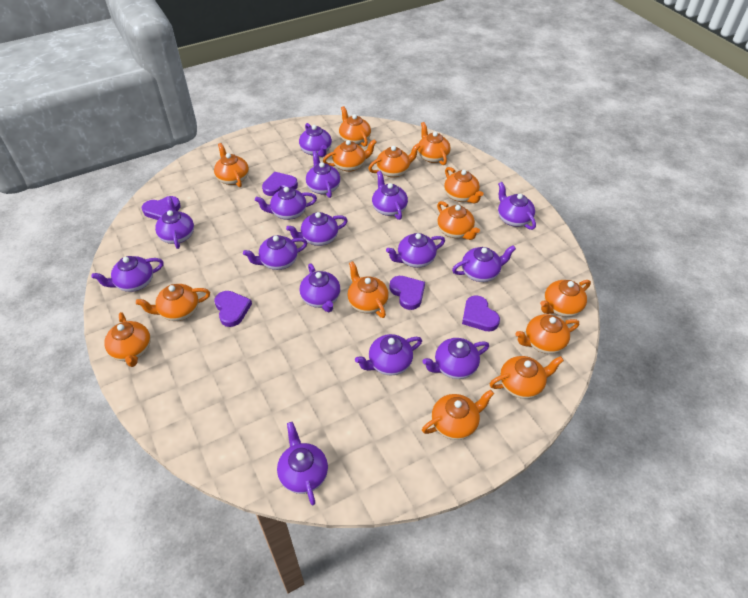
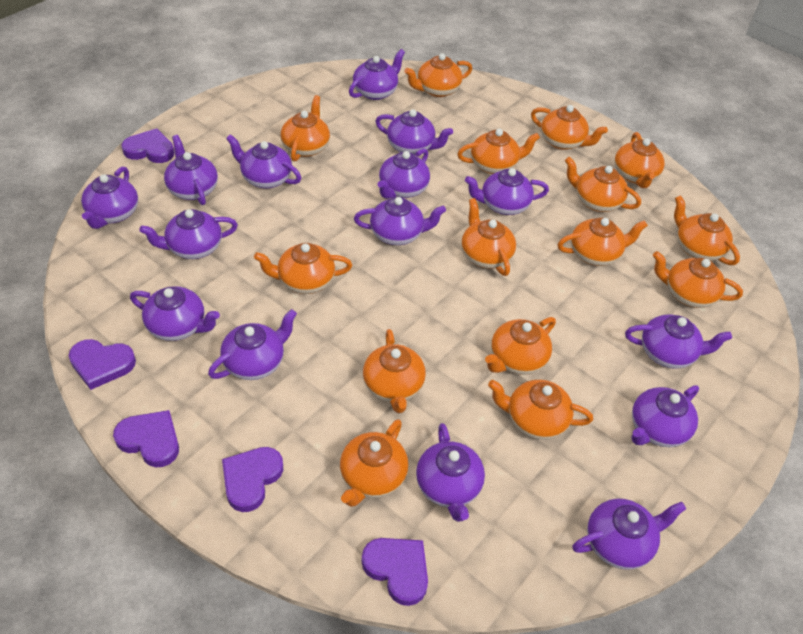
orange teapot: 14 -> 15

